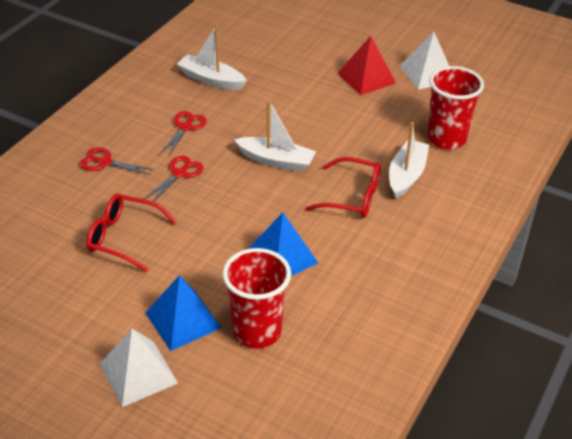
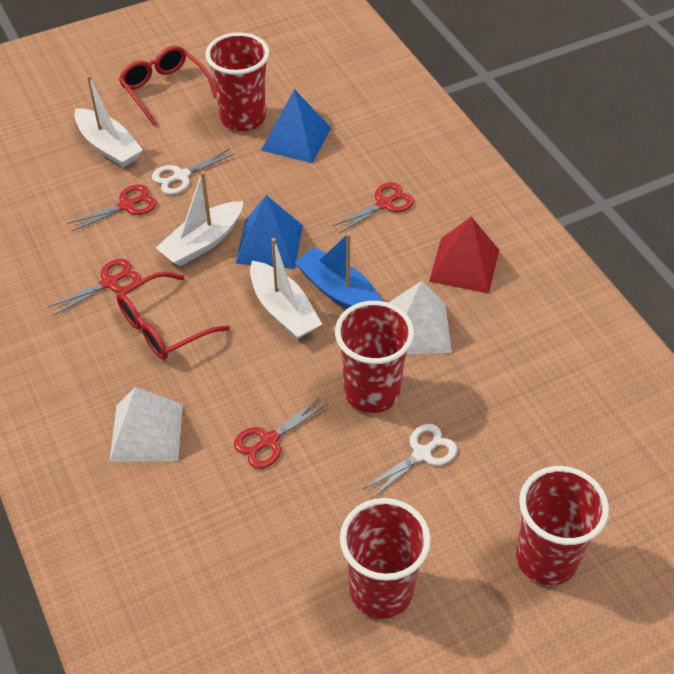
blue boat: 0 -> 1
red cup: 2 -> 4
red scissors: 3 -> 4
white scissors: 0 -> 2

